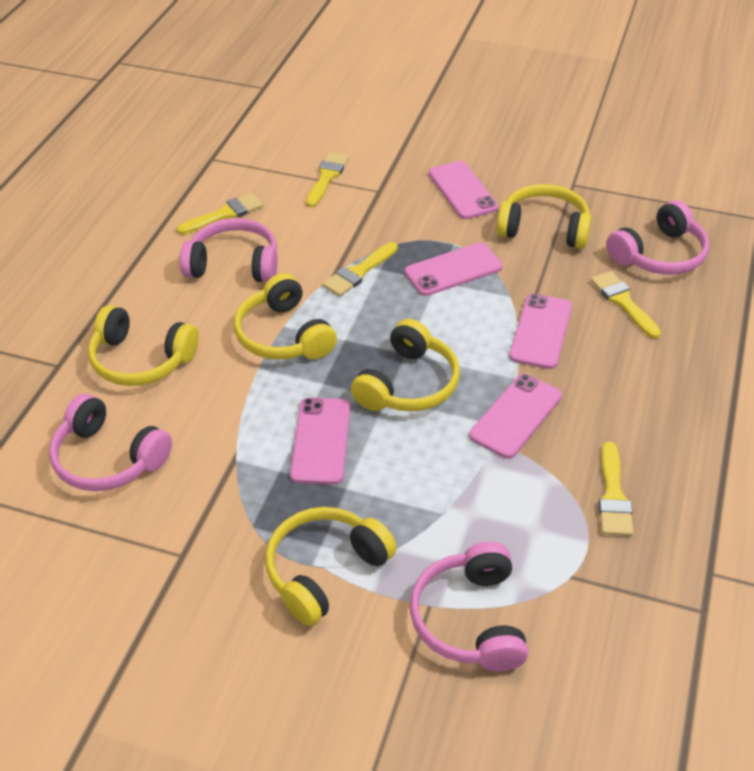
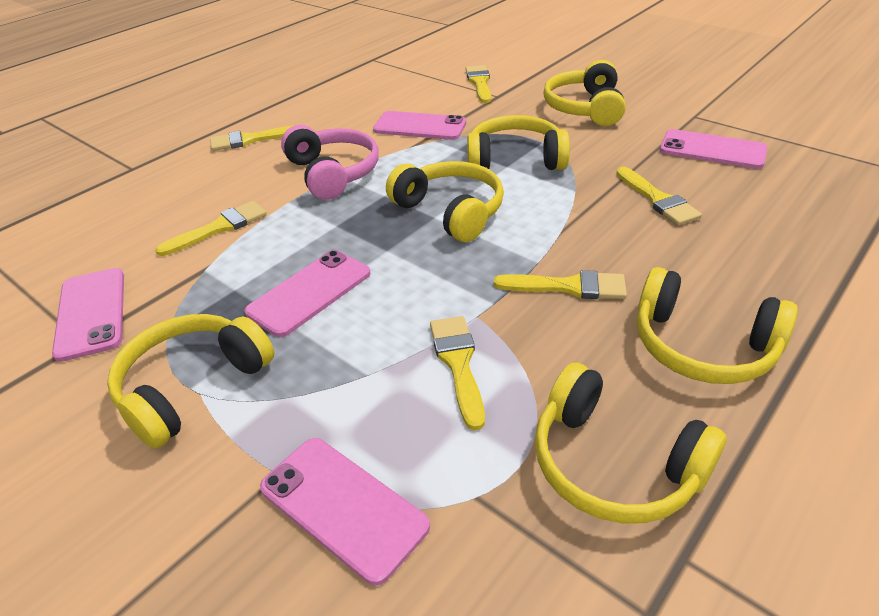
pink headphones: 4 -> 1
yellow brush: 5 -> 6
yellow headphones: 5 -> 6

